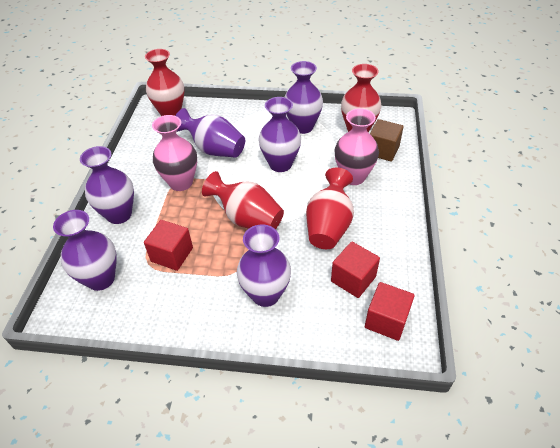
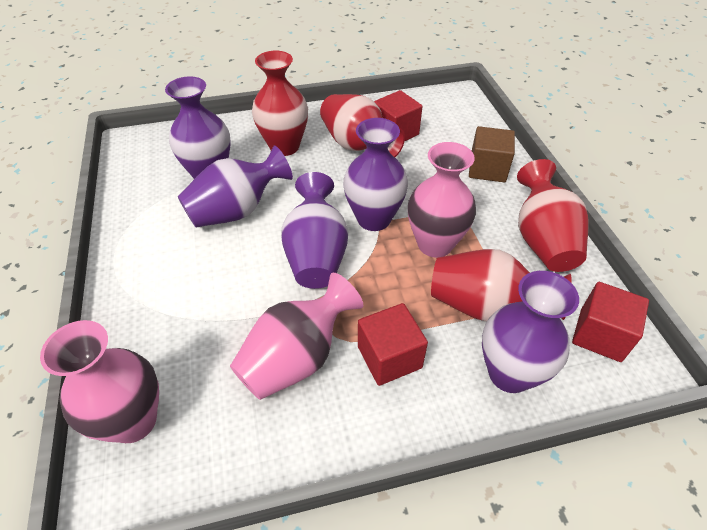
pink vase: 2 -> 3
purple vase: 6 -> 5

